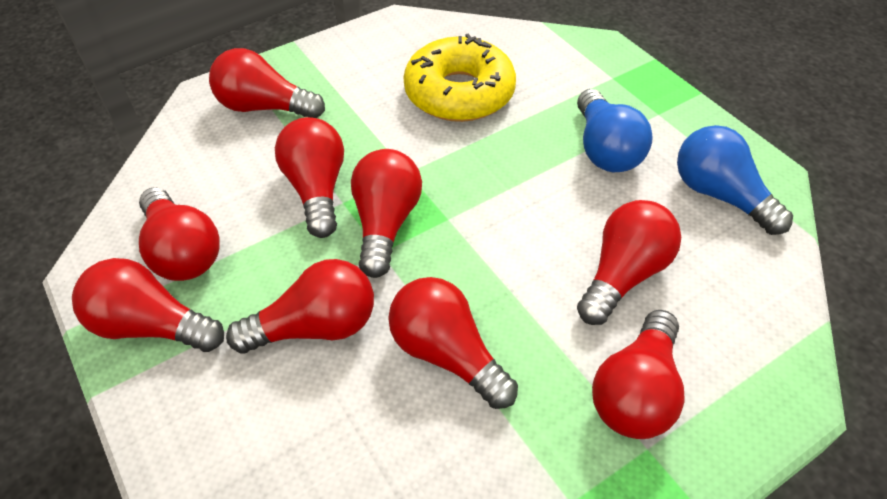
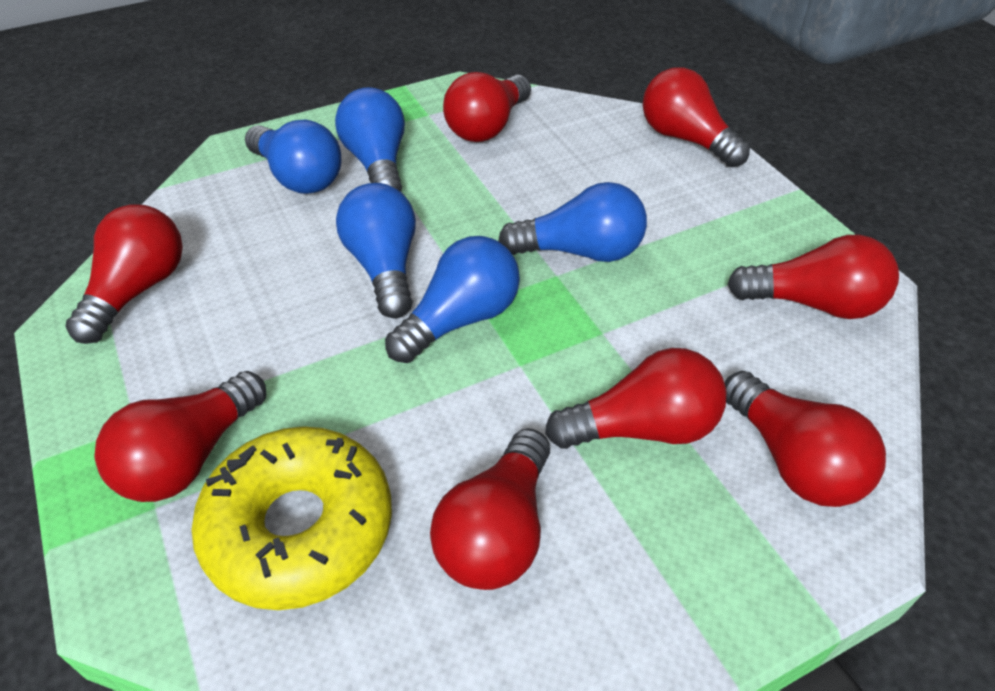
blue light bulb: 2 -> 5
red light bulb: 9 -> 8

